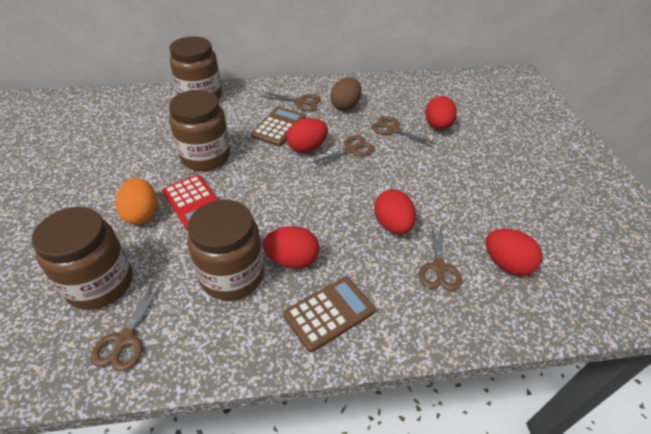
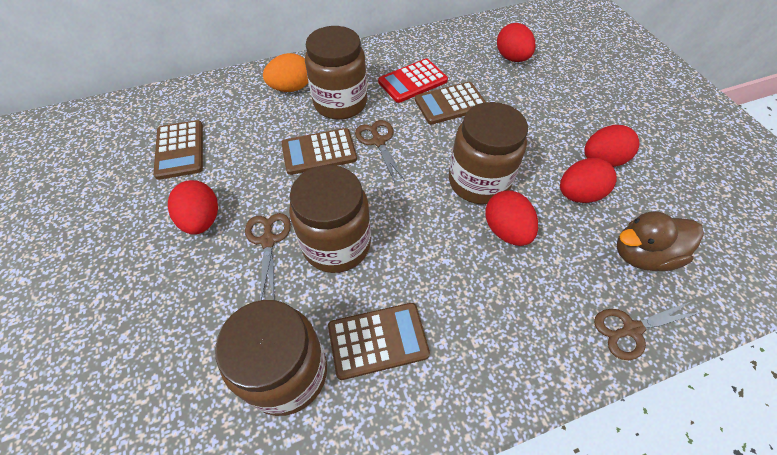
brown calculator: 2 -> 4
brown duck: 0 -> 1
brown egg: 1 -> 0
brown scissors: 5 -> 3

